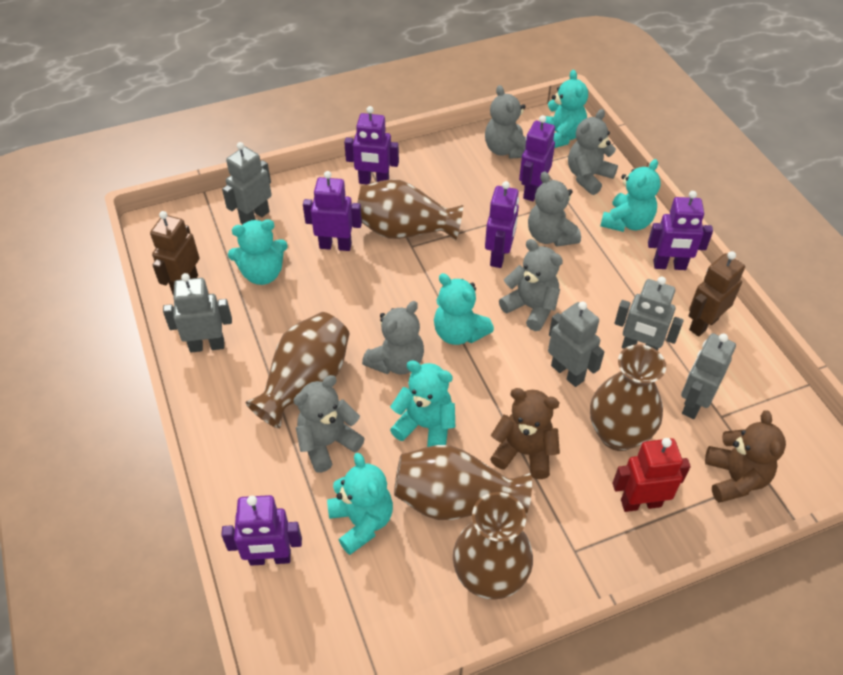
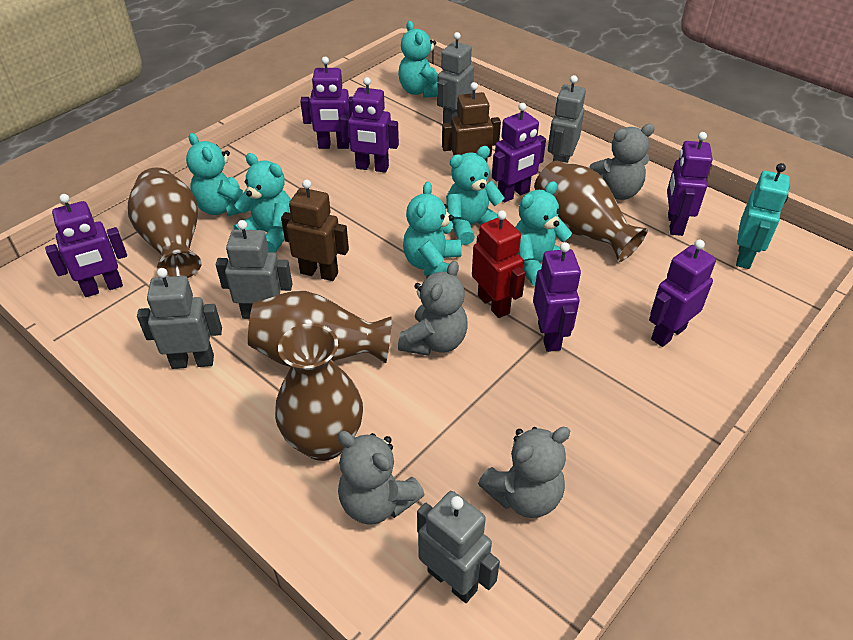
brown teddy bear: 2 -> 0
brown vase: 5 -> 4
grey teddy bear: 6 -> 4
purple robot: 6 -> 7
turquoise robot: 0 -> 1

